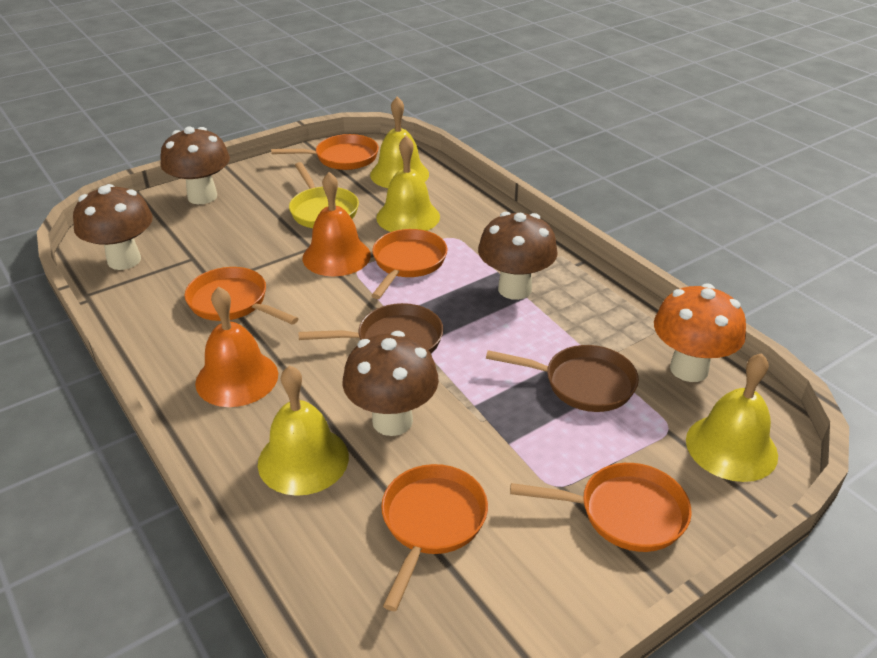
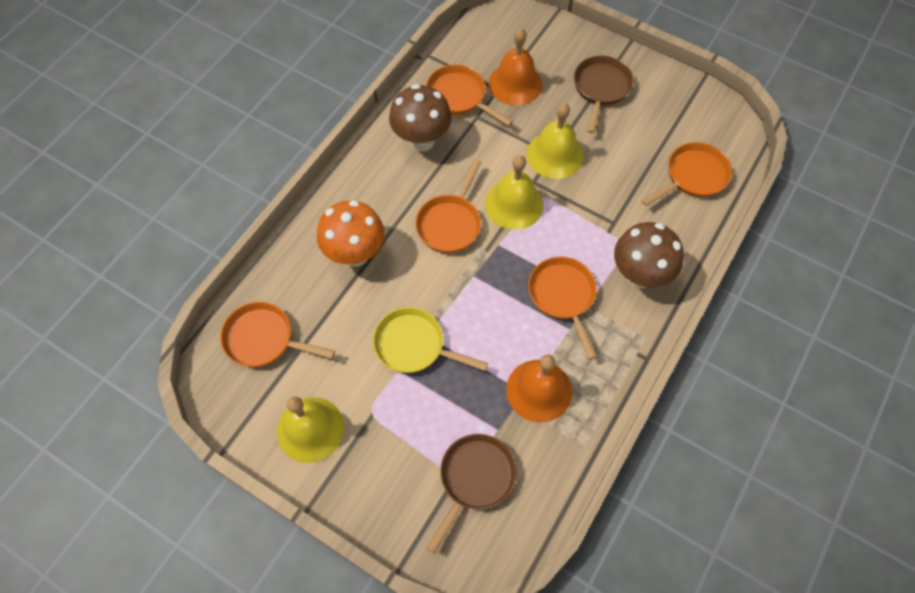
brown mushroom: 4 -> 2
yellow bell: 4 -> 3

